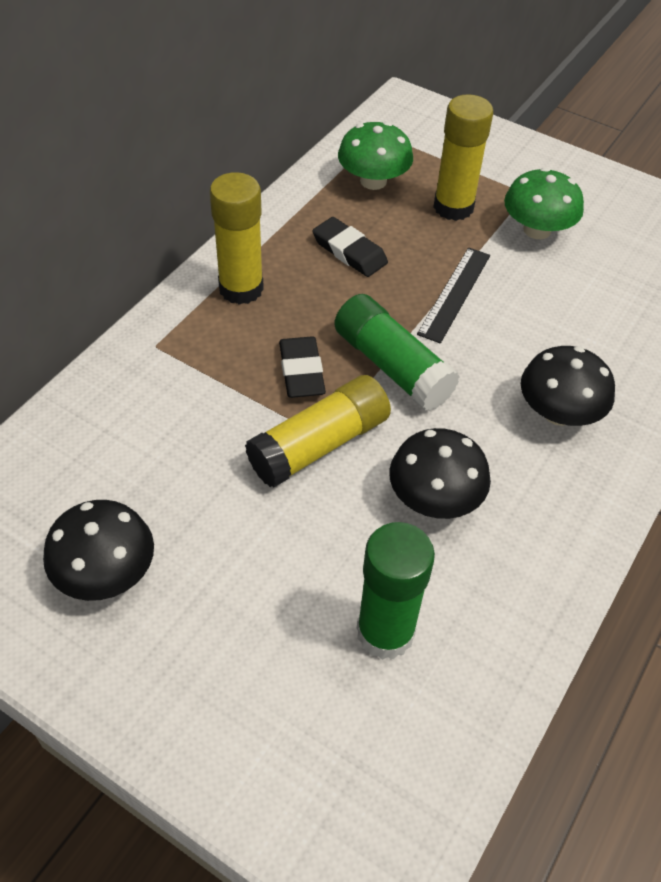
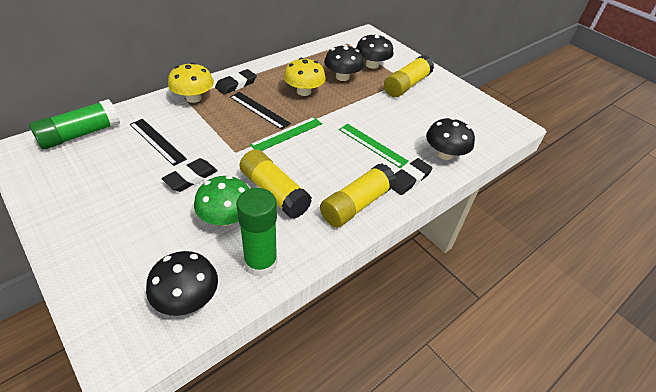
black eraser: 2 -> 3
black mushroom: 3 -> 4
black ruler: 1 -> 2
green mushroom: 2 -> 1
green ruler: 0 -> 2
yellow mushroom: 0 -> 2

